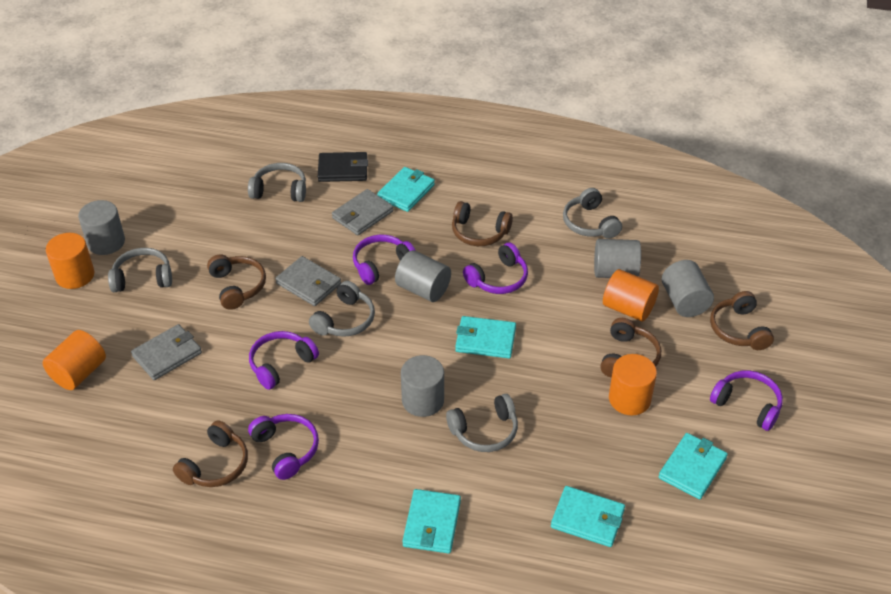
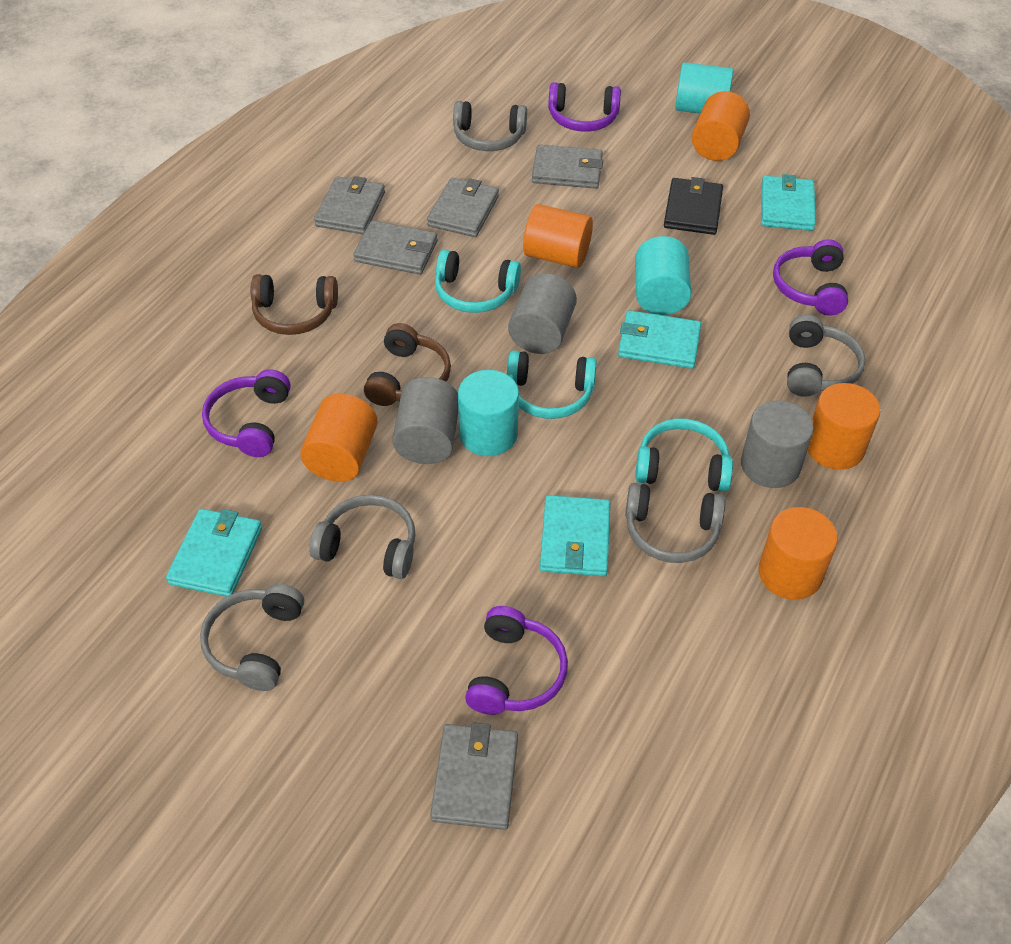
brown headphones: 5 -> 2
grey cylinder: 5 -> 3
grey wallet: 3 -> 5
orange cylinder: 4 -> 5
purple headphones: 5 -> 4
turquoise cylinder: 0 -> 3
turquoise headphones: 0 -> 3
turquoise wallet: 5 -> 4

